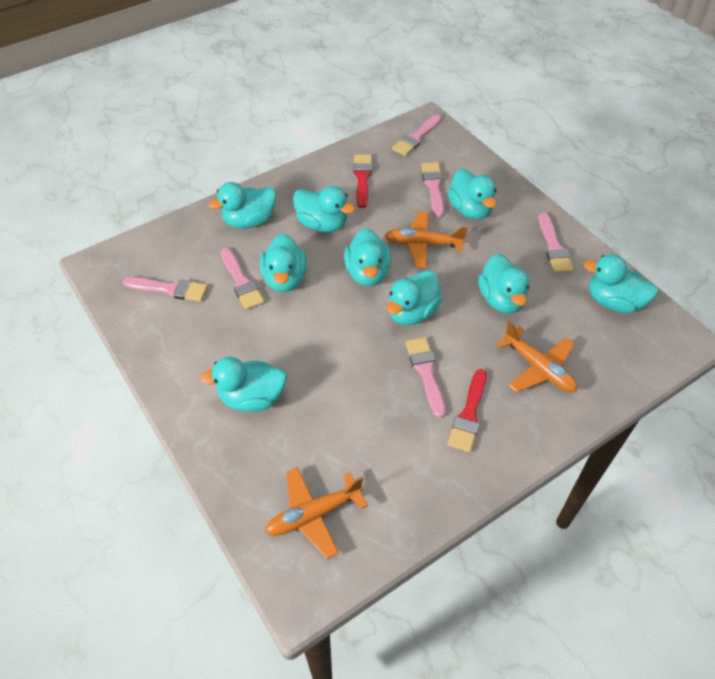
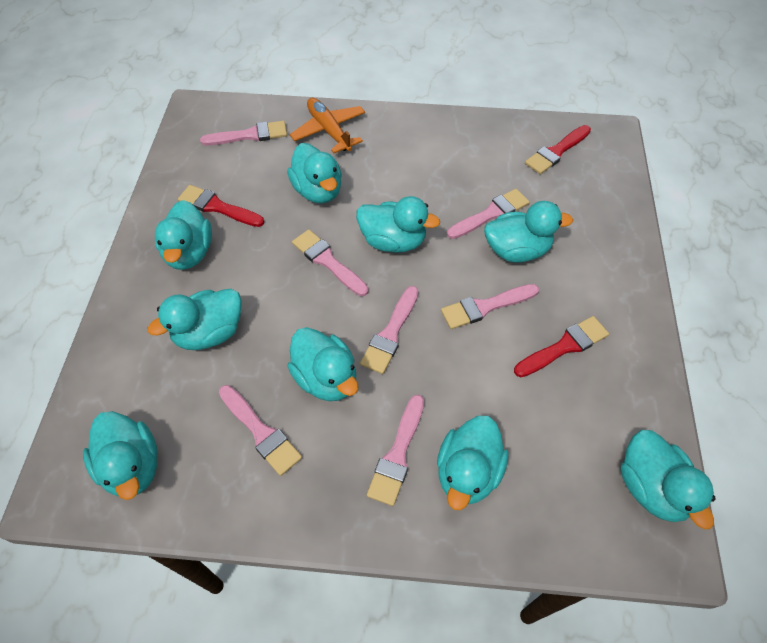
orange plane: 3 -> 1
pink brush: 6 -> 7
red brush: 2 -> 3

